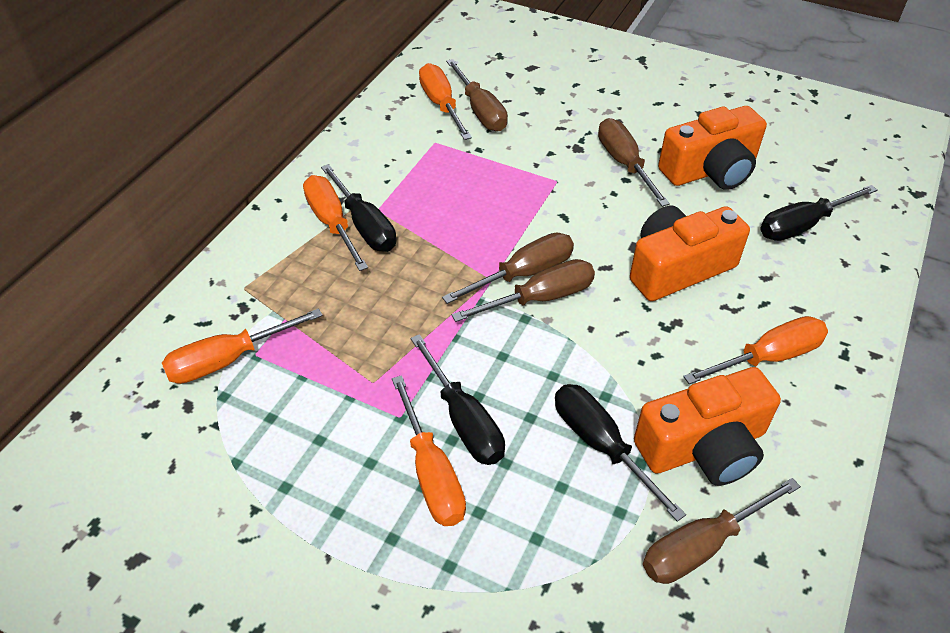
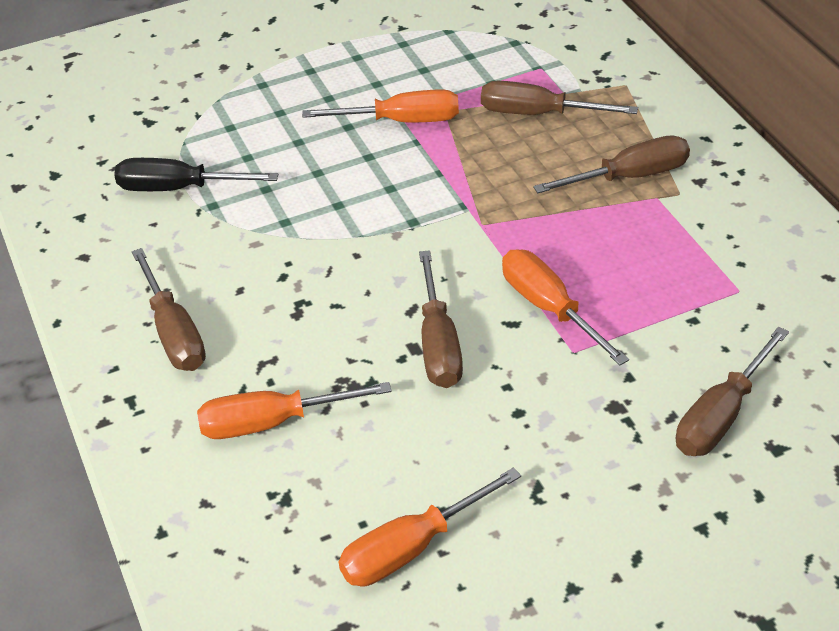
black screwdriver: 4 -> 1
orange camera: 3 -> 0
orange screwdriver: 5 -> 4

